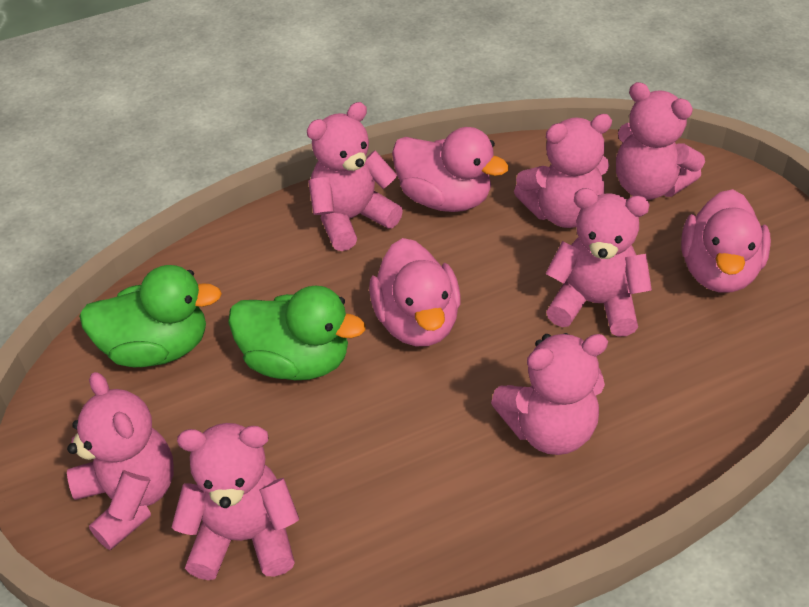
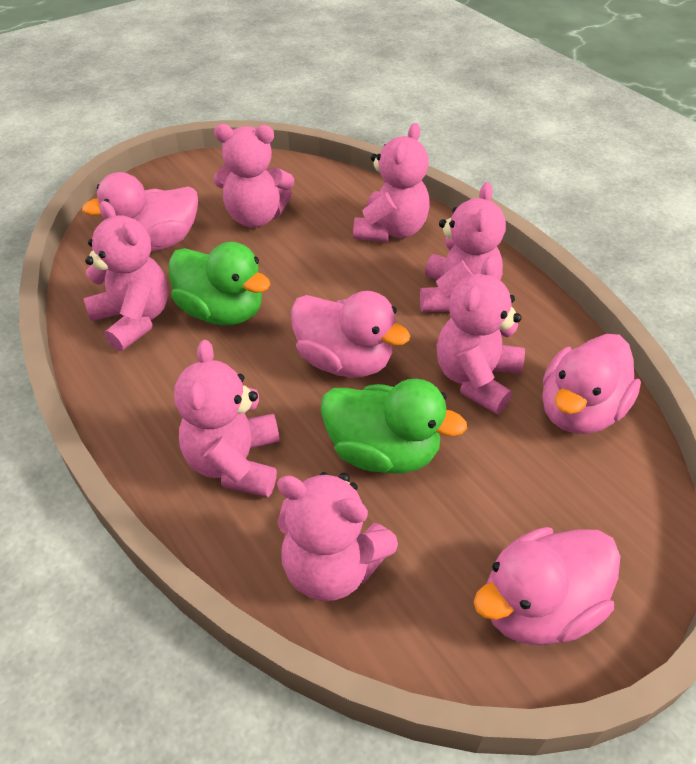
pink duck: 3 -> 4

